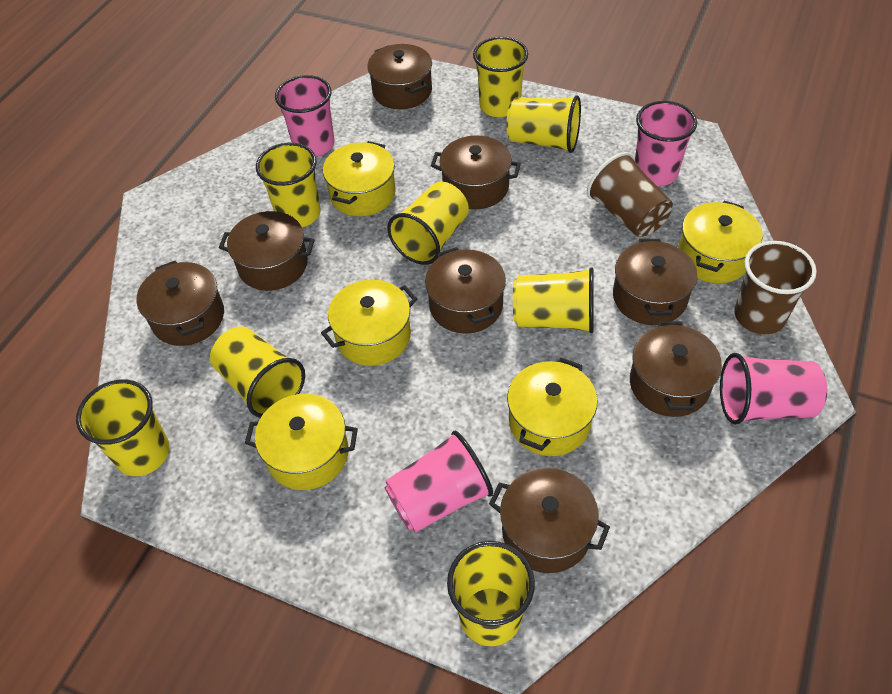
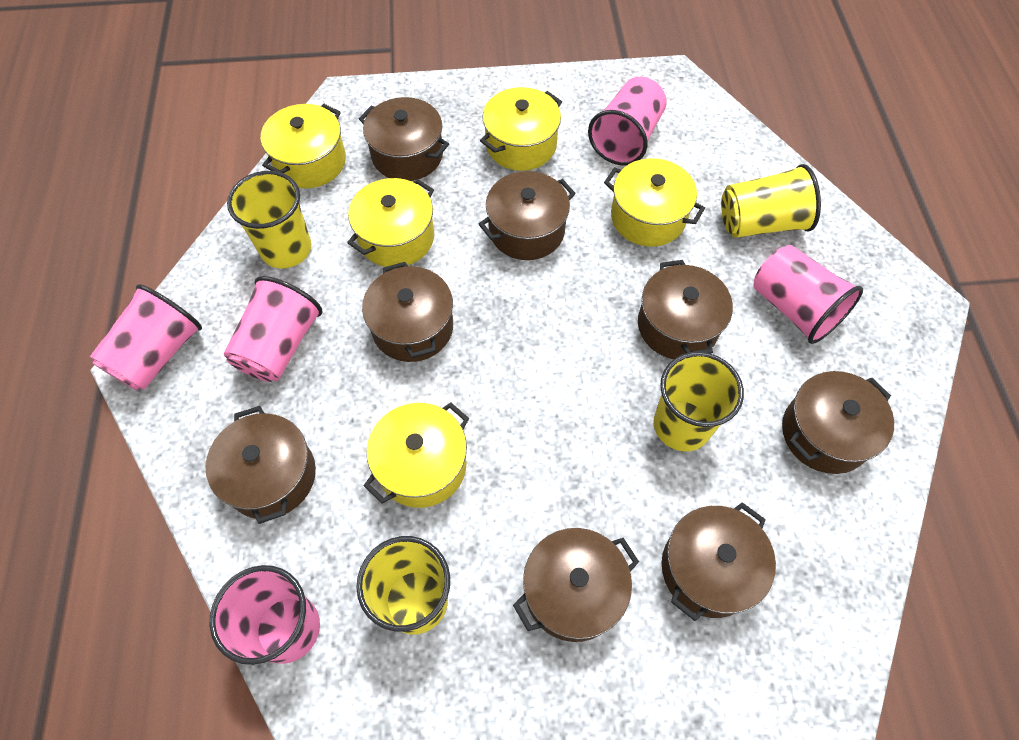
brown cup: 2 -> 0
pink cup: 4 -> 5
yellow cup: 8 -> 4

